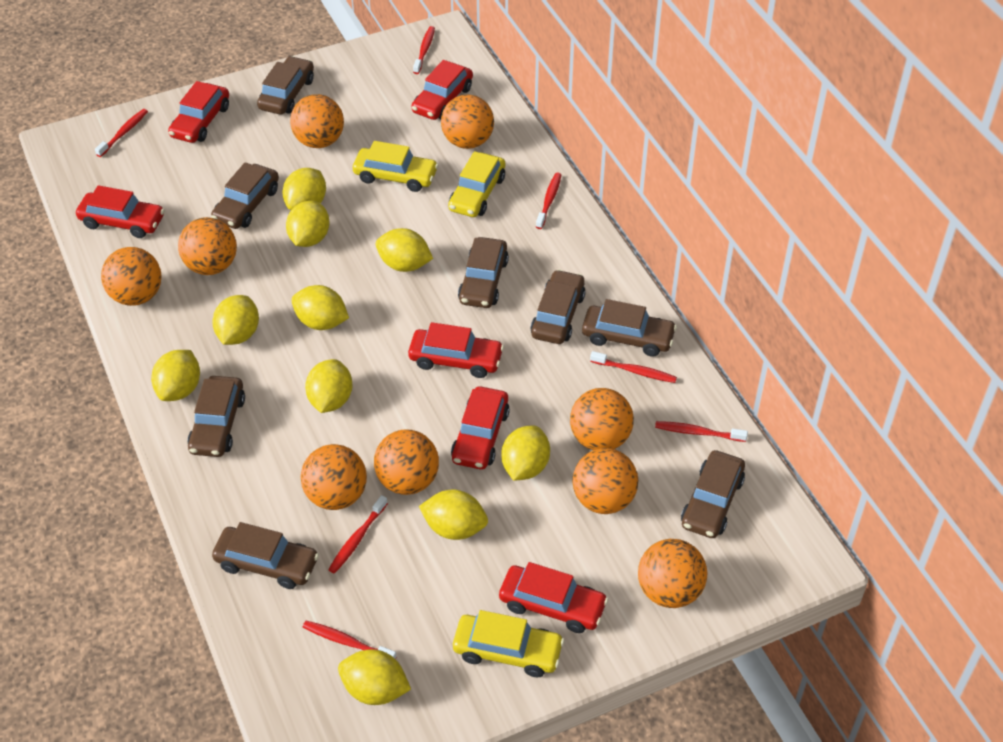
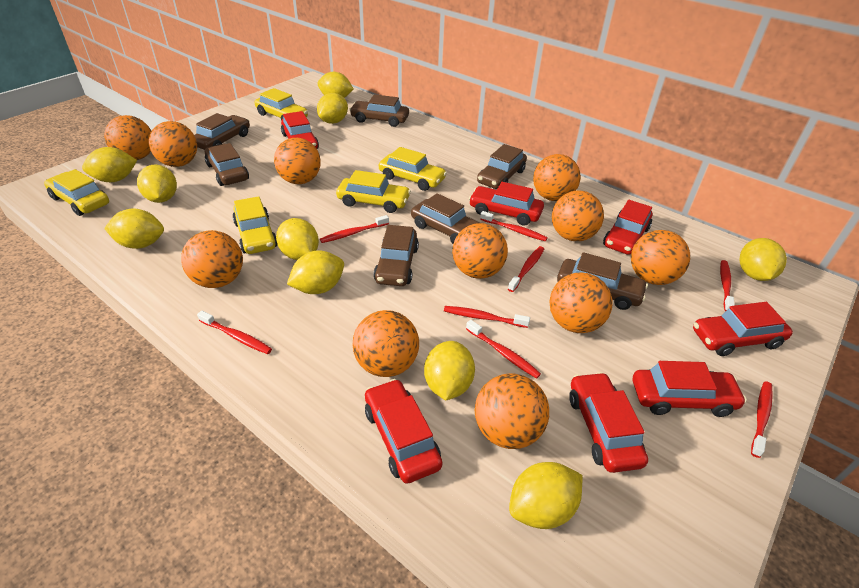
brown car: 8 -> 7
orange ball: 9 -> 11
red car: 6 -> 7
red toothbrush: 7 -> 8
yellow car: 3 -> 5

